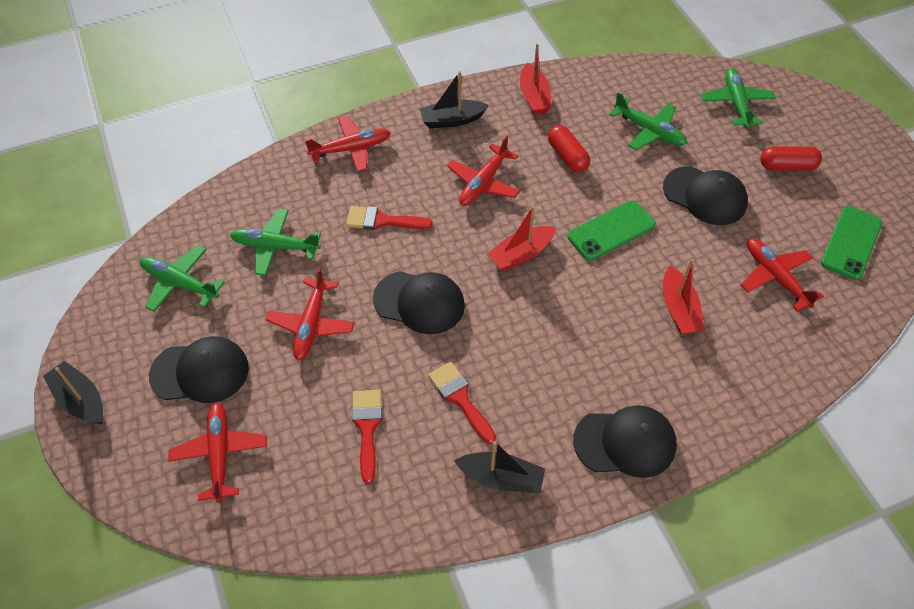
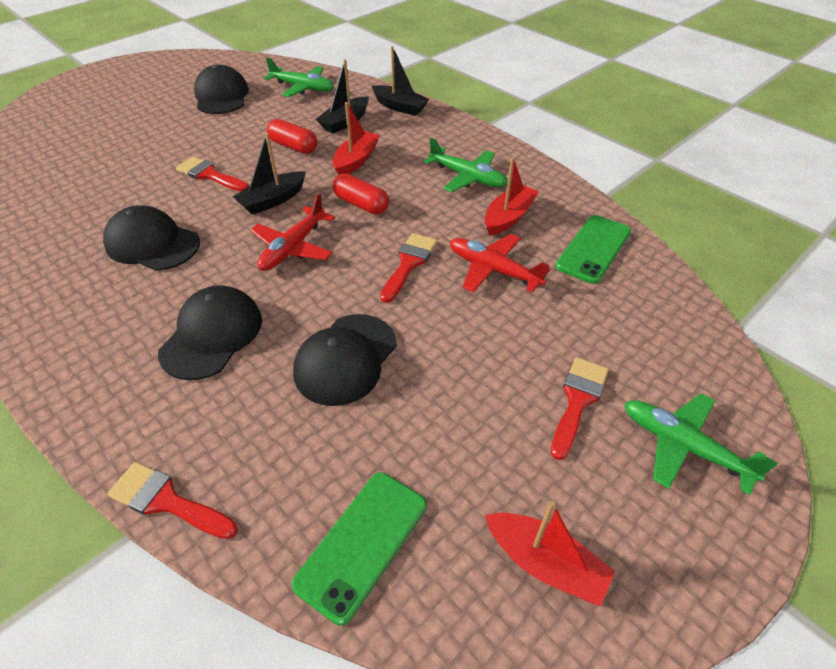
green plane: 4 -> 3
red brush: 3 -> 4
red plane: 5 -> 2

